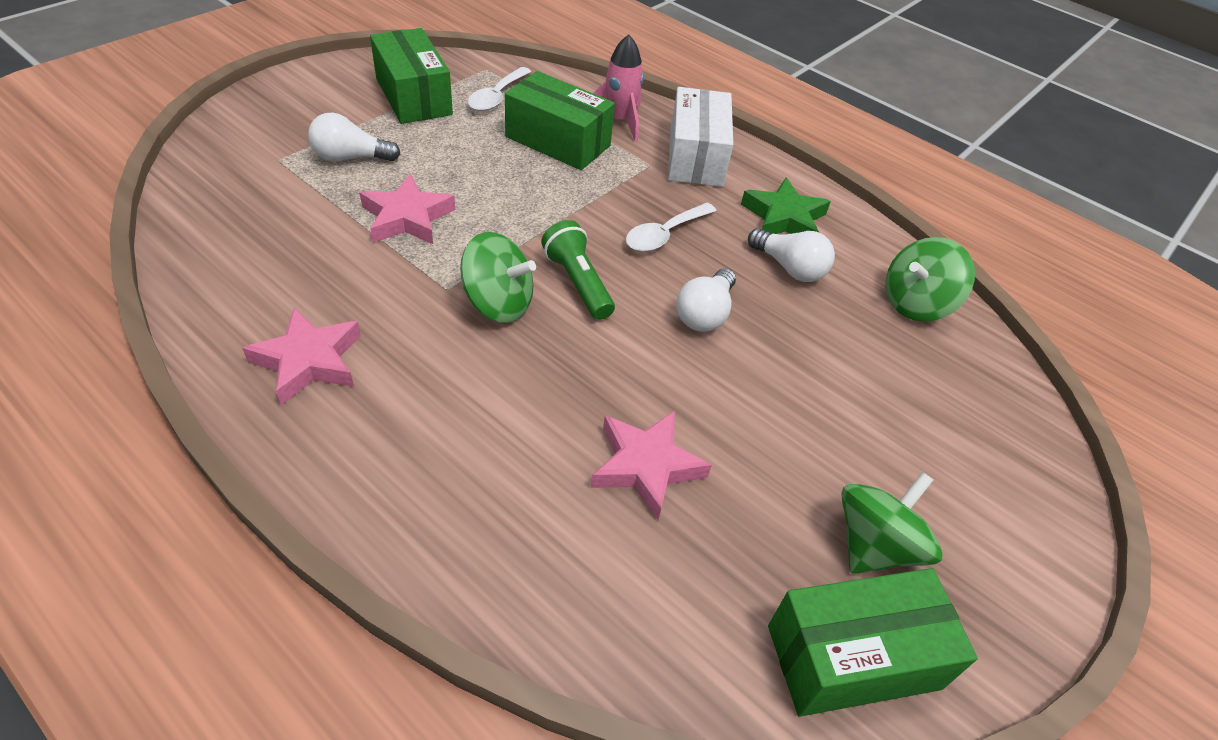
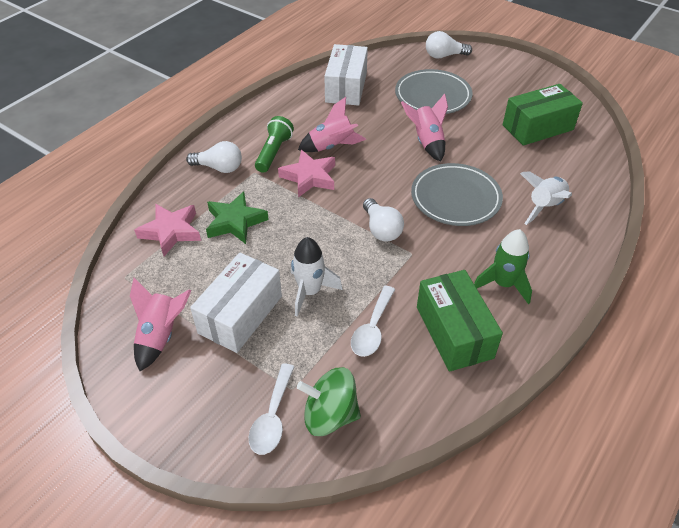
green box: 3 -> 2
green rocket: 0 -> 1
green spinning top: 3 -> 1
grey plate: 0 -> 2
pink rocket: 1 -> 3
pink star: 3 -> 2
white box: 1 -> 2
white rocket: 0 -> 2

